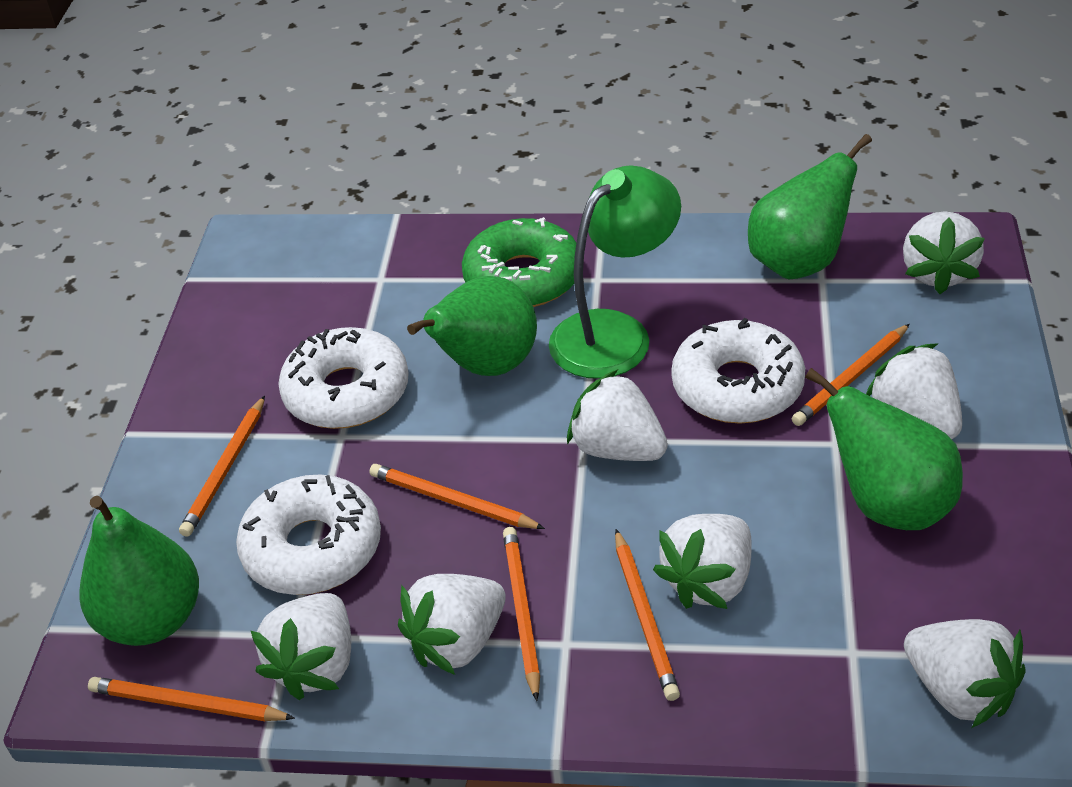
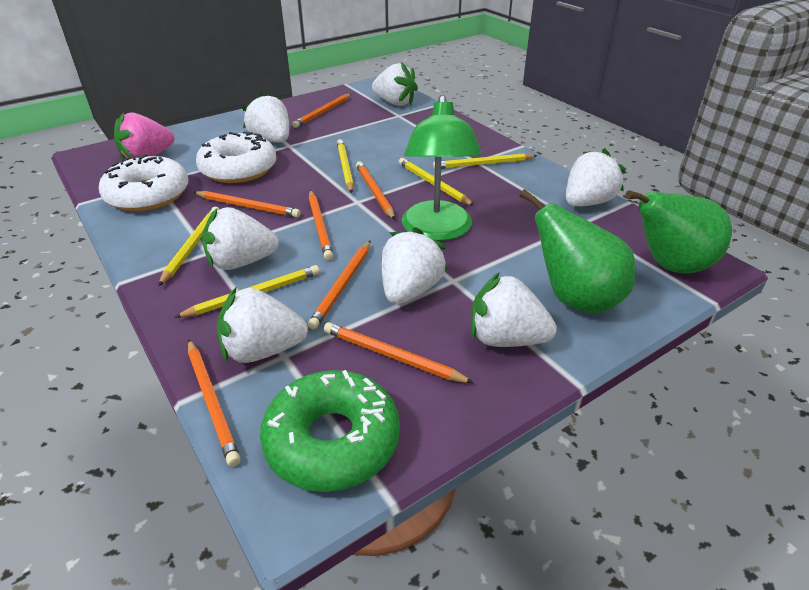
green pear: 4 -> 2
orange pencil: 6 -> 7
pink strawberry: 0 -> 1
white donut: 3 -> 2
yellow pencil: 0 -> 5

